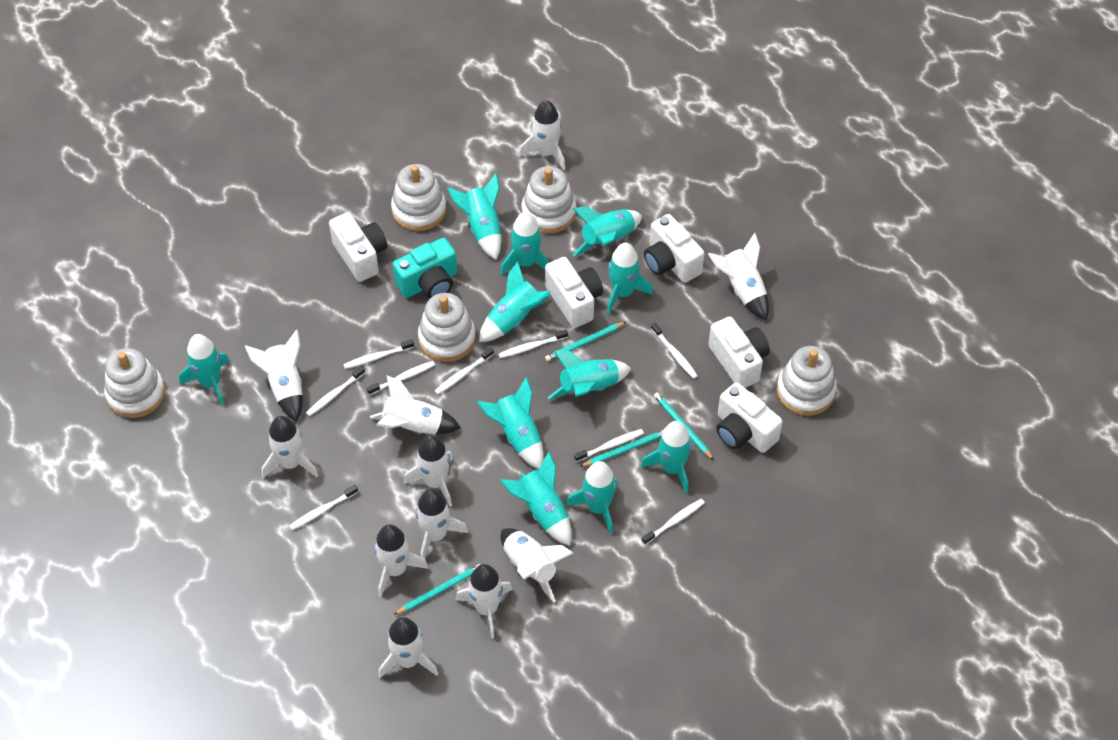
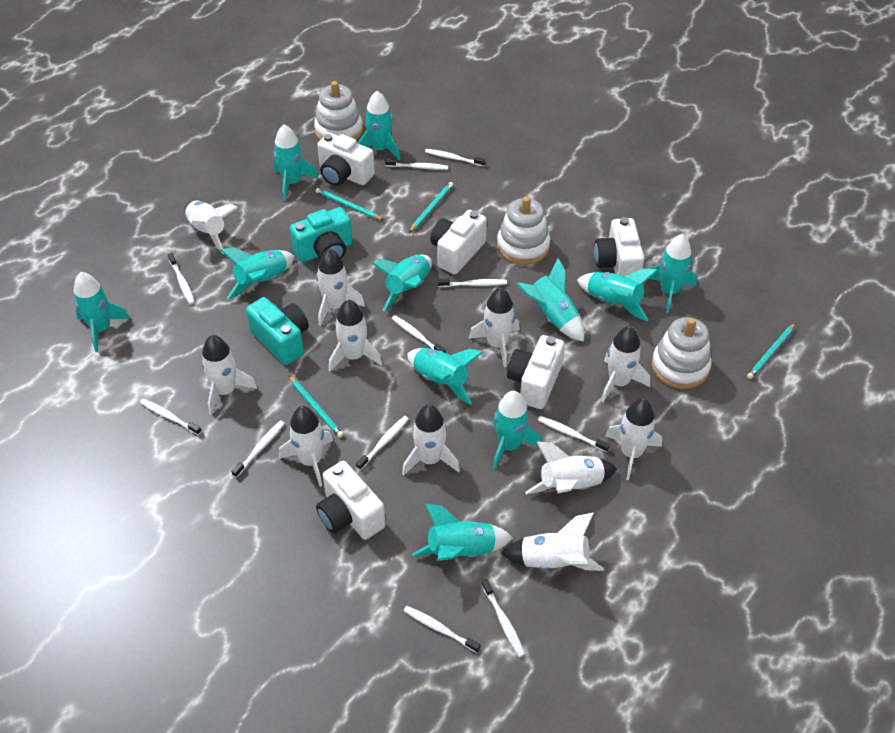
turquoise camera: 1 -> 2
white stacking toy: 5 -> 3
white toothbrush: 9 -> 11

